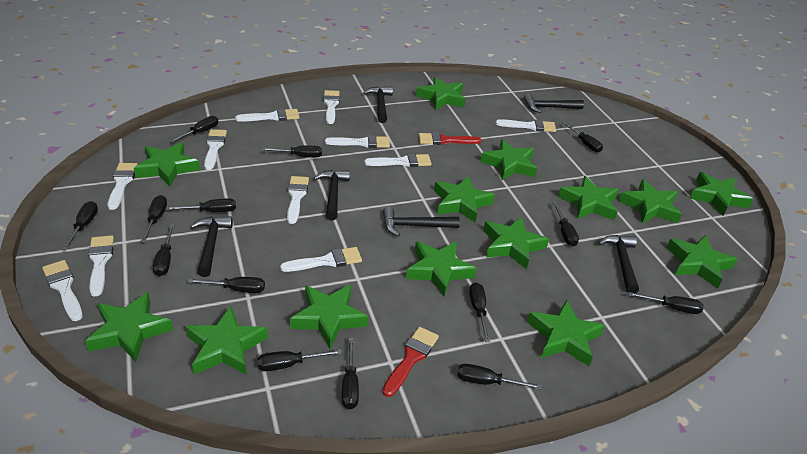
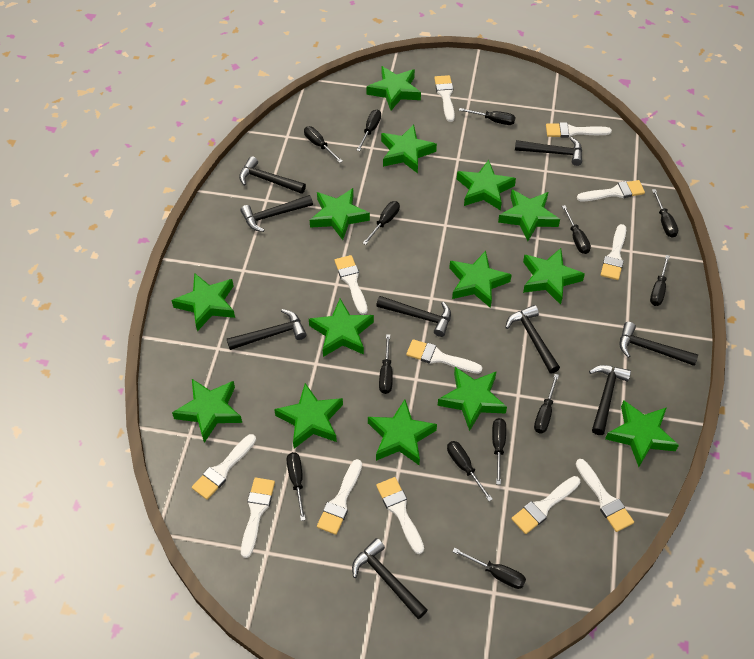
black hammer: 6 -> 9
black screwdriver: 14 -> 13
red brush: 2 -> 0
white brush: 11 -> 12

